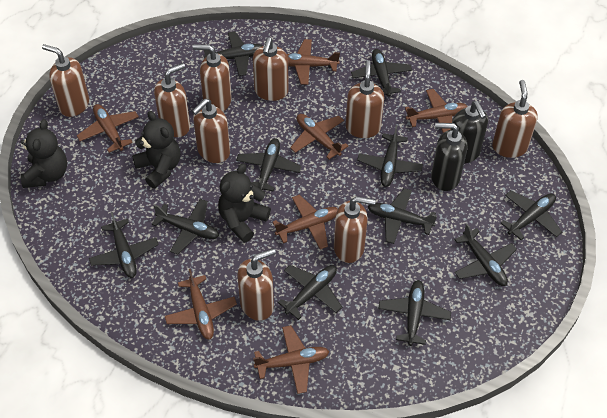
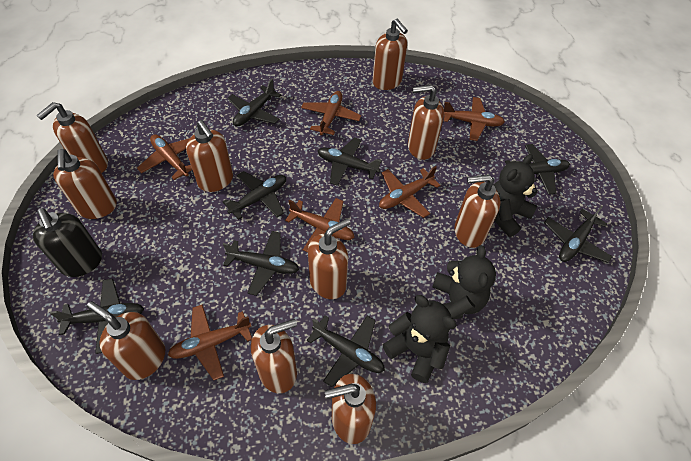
black plane: 11 -> 8
black soap dispenser: 2 -> 1
brown plane: 7 -> 6
brown soap dispenser: 9 -> 10

